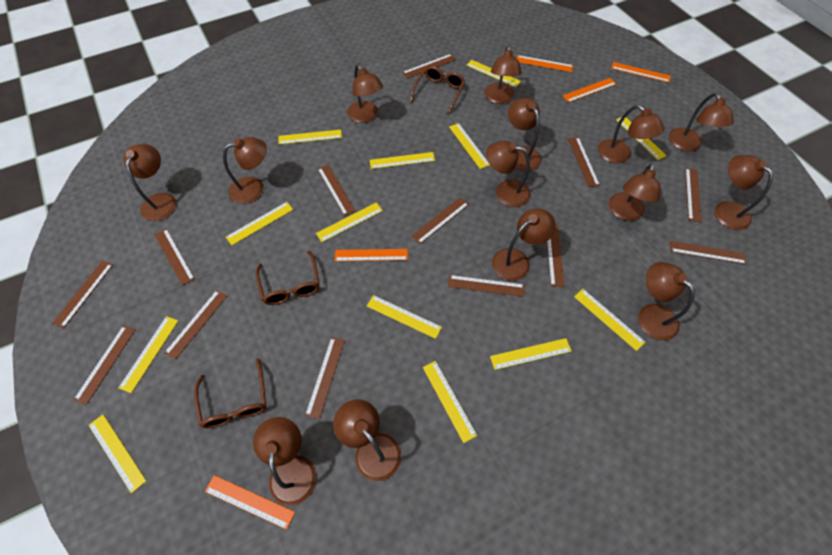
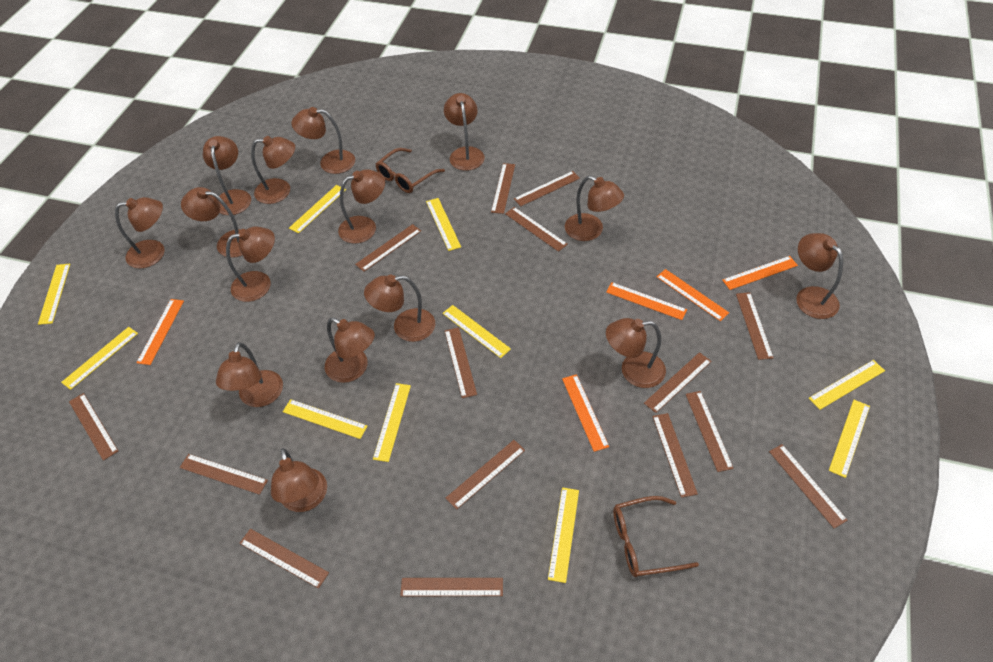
brown glasses: 3 -> 2
brown lamp: 14 -> 15
brown ruler: 13 -> 15
yellow ruler: 13 -> 10

